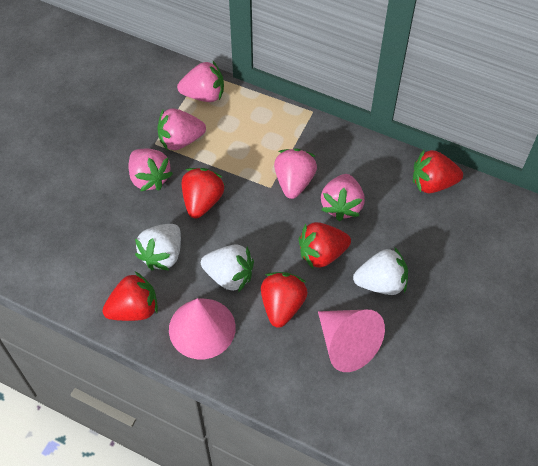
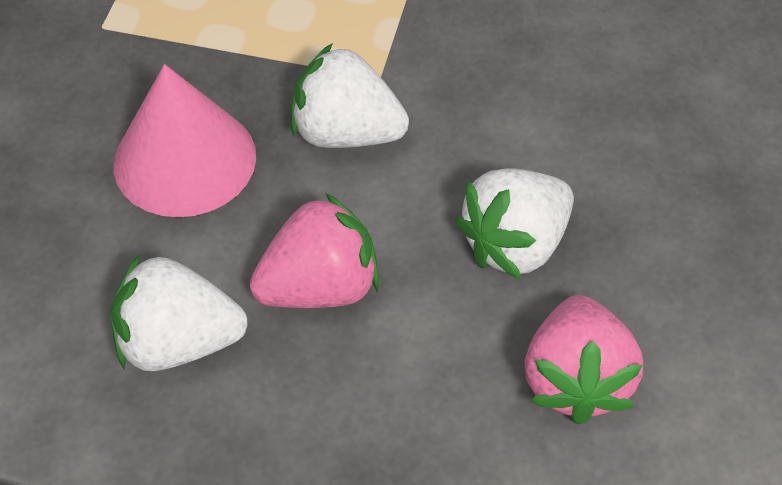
pink cone: 2 -> 1
pink strawberry: 5 -> 2
red strawberry: 5 -> 0

